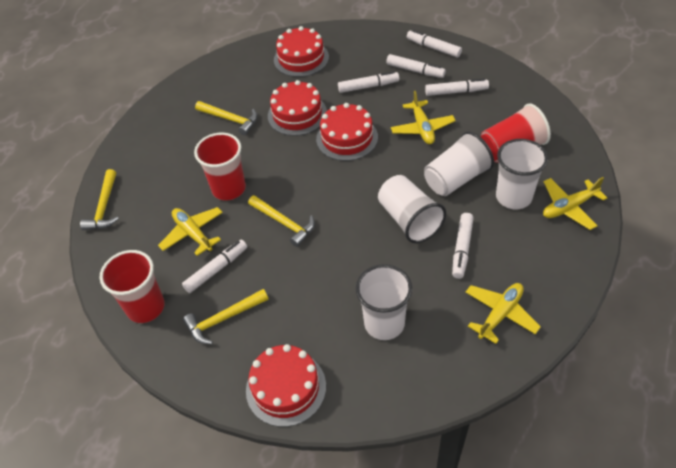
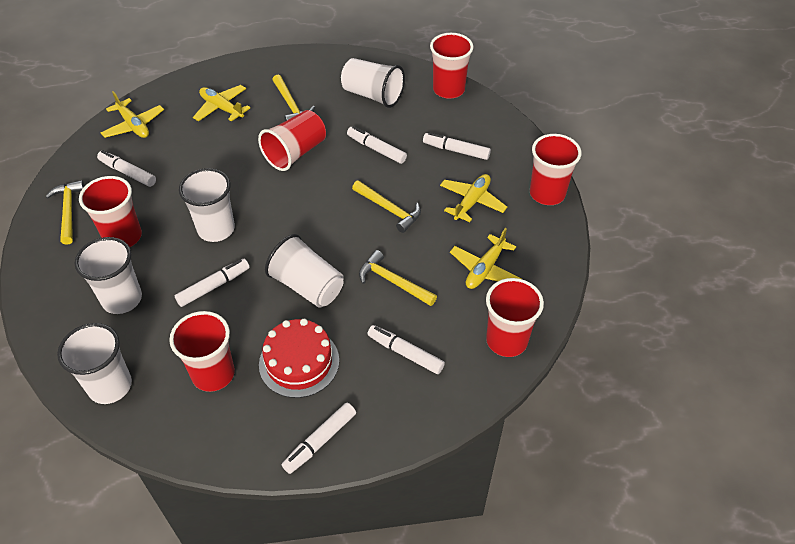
red cake: 4 -> 1
red cup: 3 -> 6
white cup: 4 -> 5

